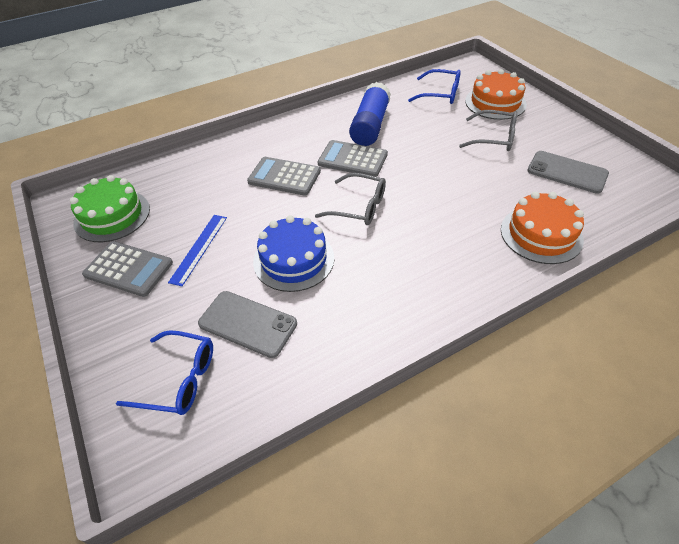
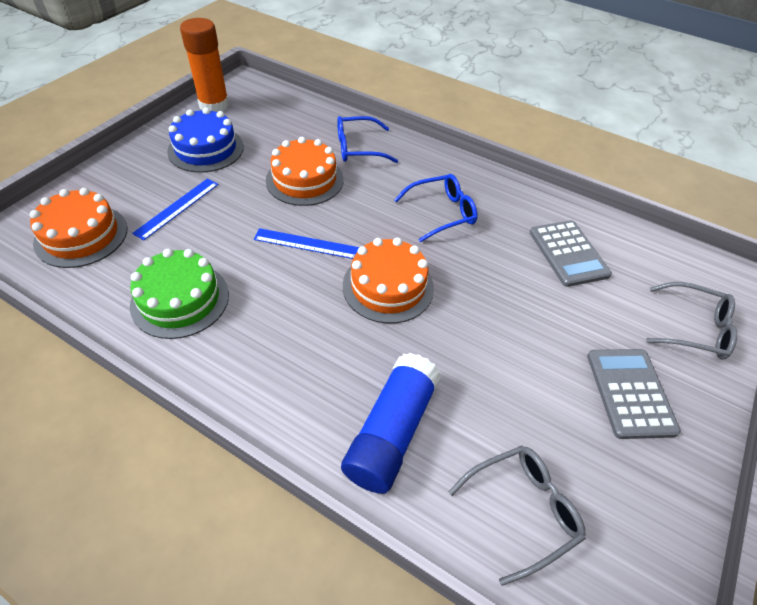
blue ruler: 1 -> 2
grey calculator: 3 -> 2
grey phone: 2 -> 0
orange cake: 2 -> 3
orange glue stick: 0 -> 1

